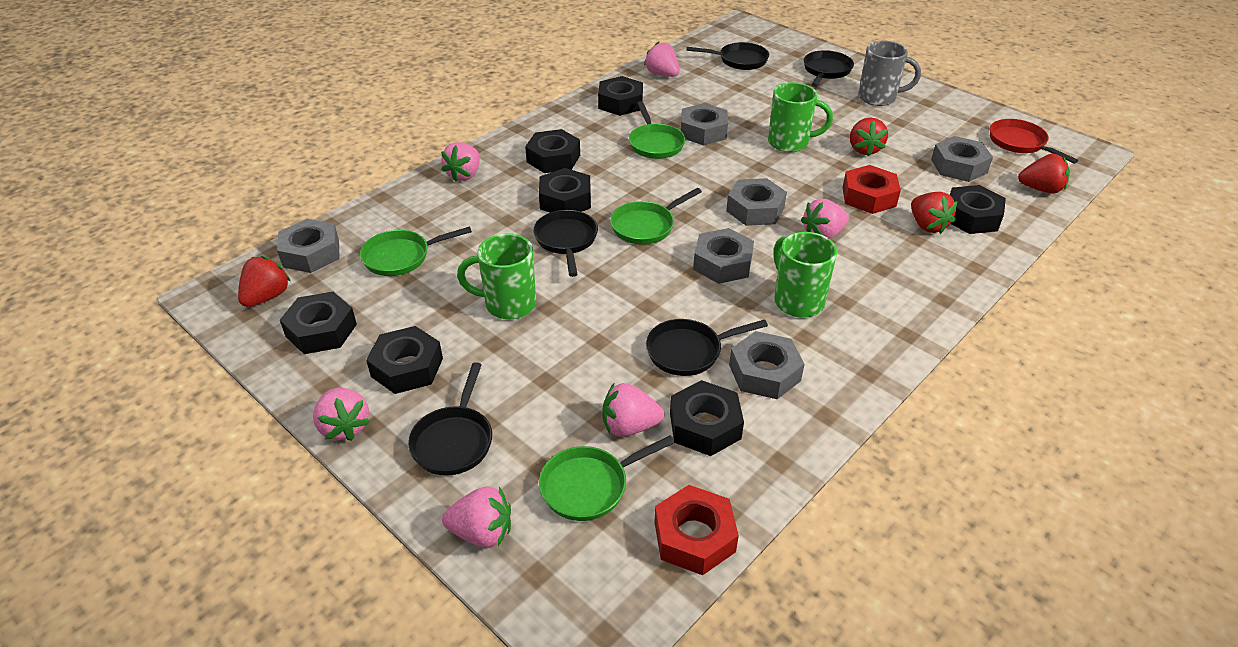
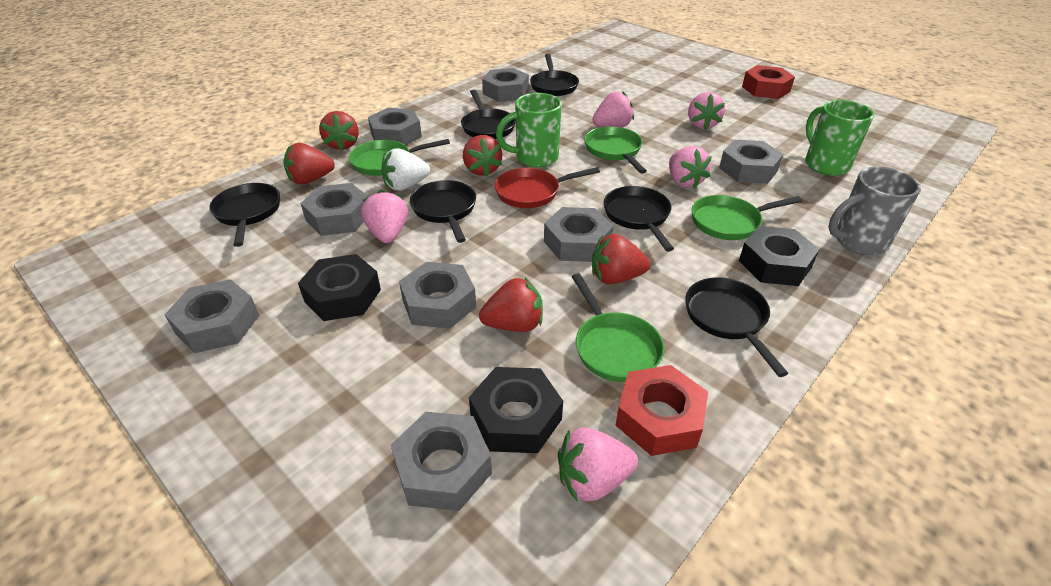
black nut: 7 -> 3
black pan: 5 -> 6
green mug: 3 -> 2
grey nut: 6 -> 8
pink strawberry: 6 -> 5
red strawberry: 4 -> 5
white strawberry: 0 -> 1

